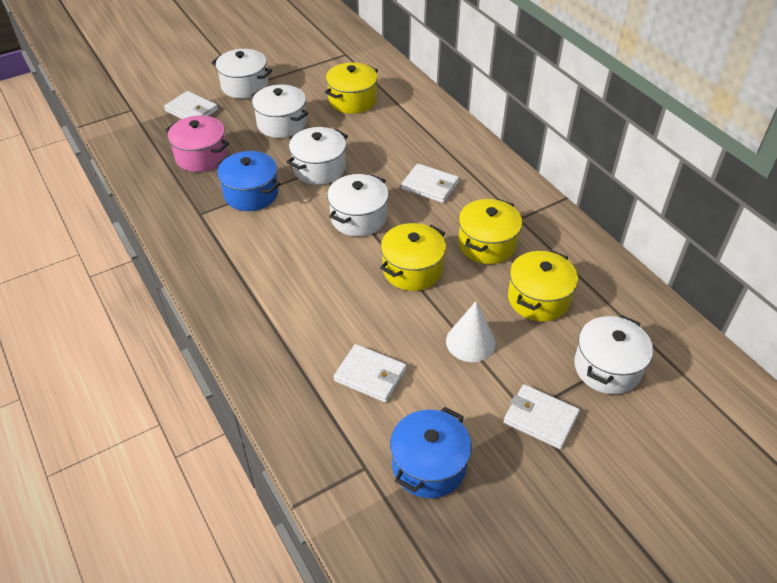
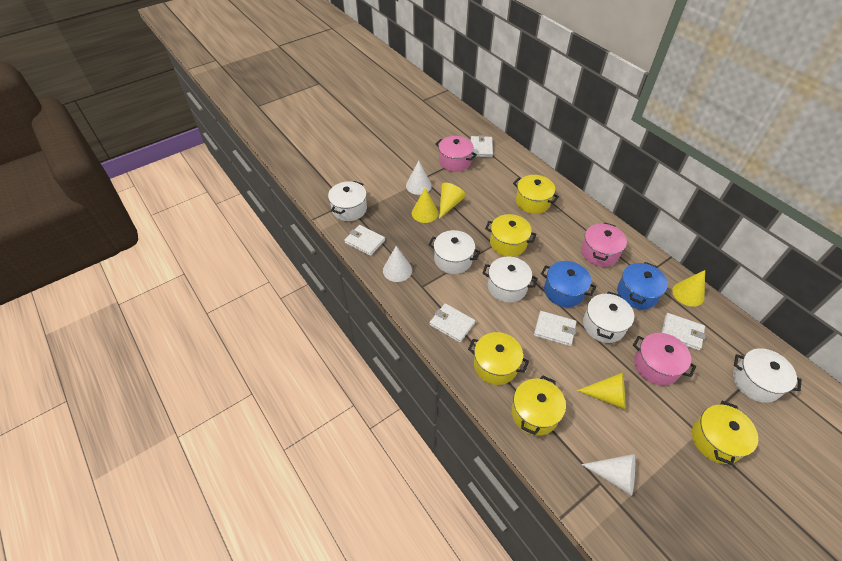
pink pot: 1 -> 3
white cone: 1 -> 3
white wallet: 4 -> 5
yellow cone: 0 -> 4
yellow pot: 4 -> 5

